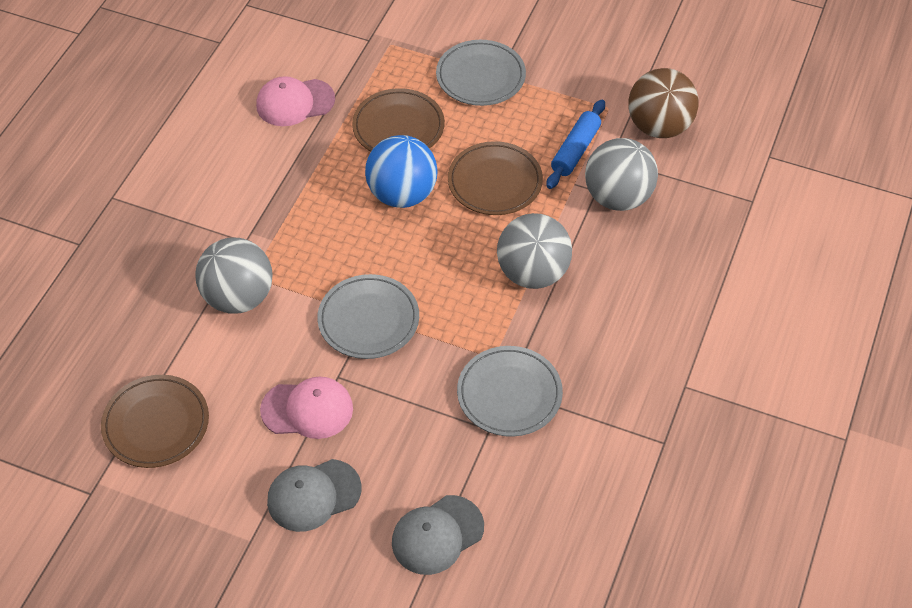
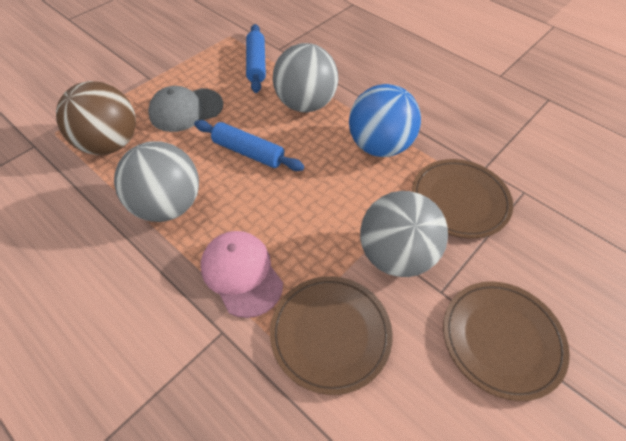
blue rolling pin: 1 -> 2
grey cap: 2 -> 1
grey plate: 3 -> 0
pink cap: 2 -> 1

